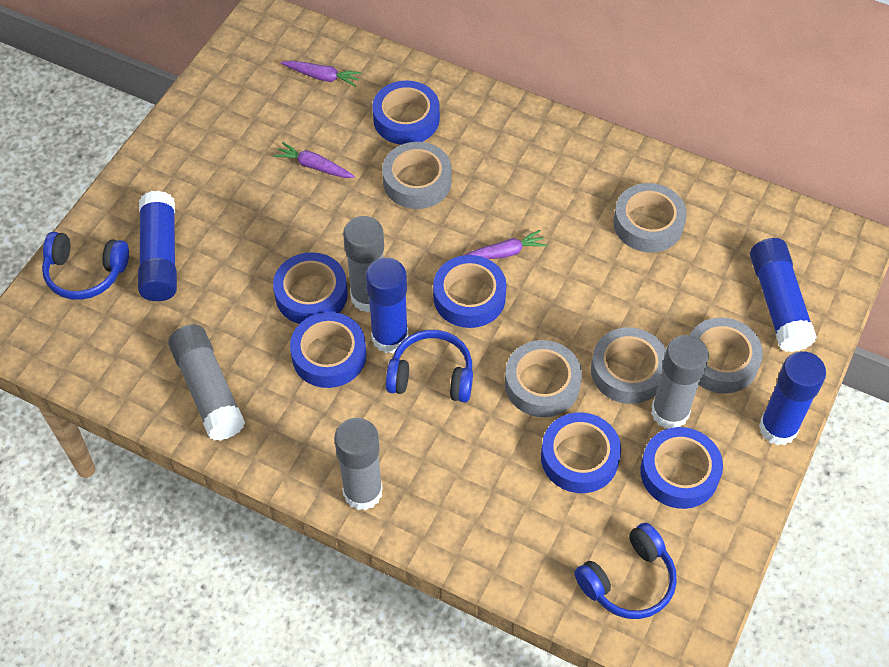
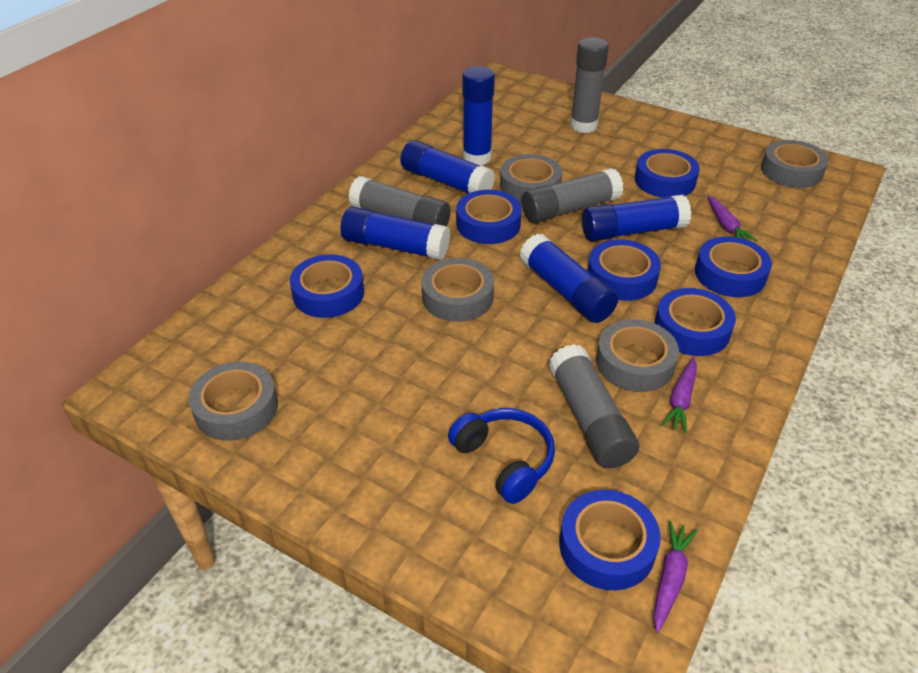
blue glue stick: 4 -> 5
blue headphones: 3 -> 1
blue tape: 6 -> 7

